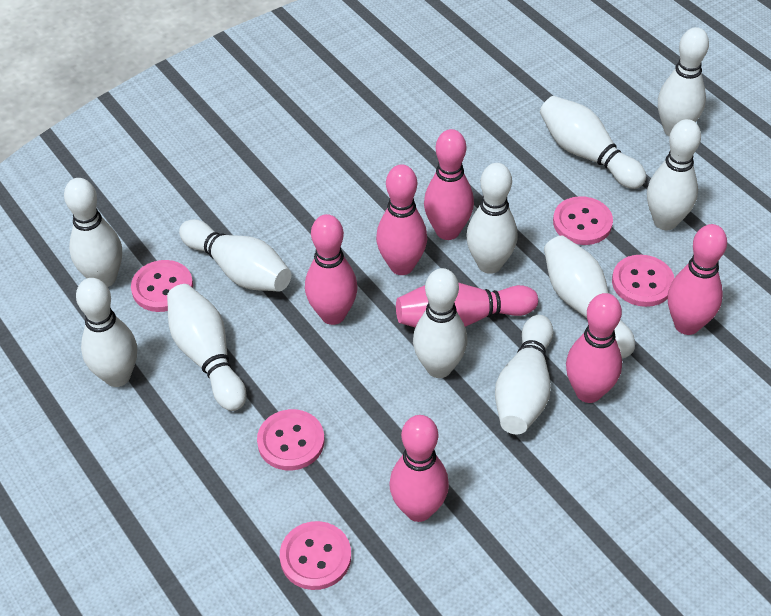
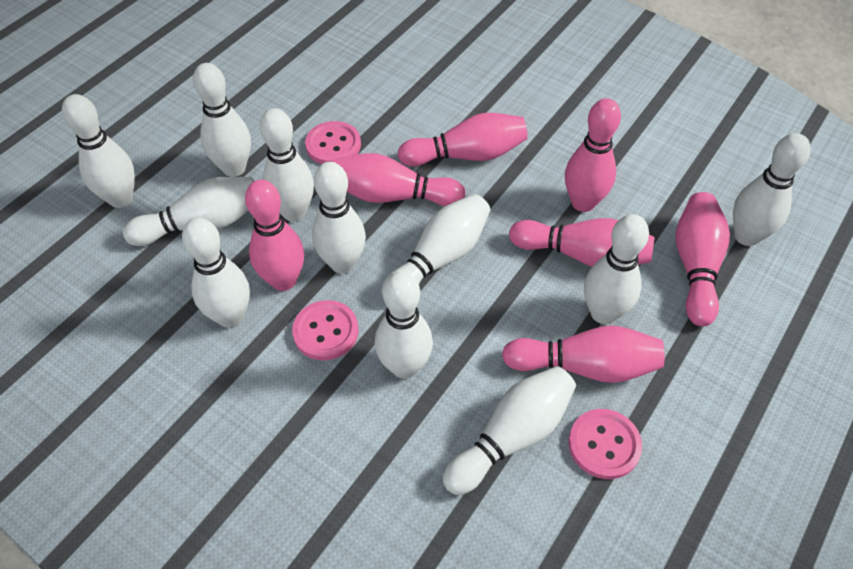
pink button: 5 -> 3

